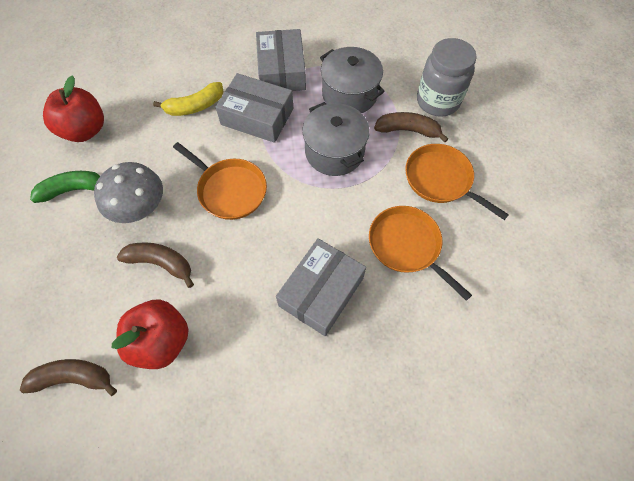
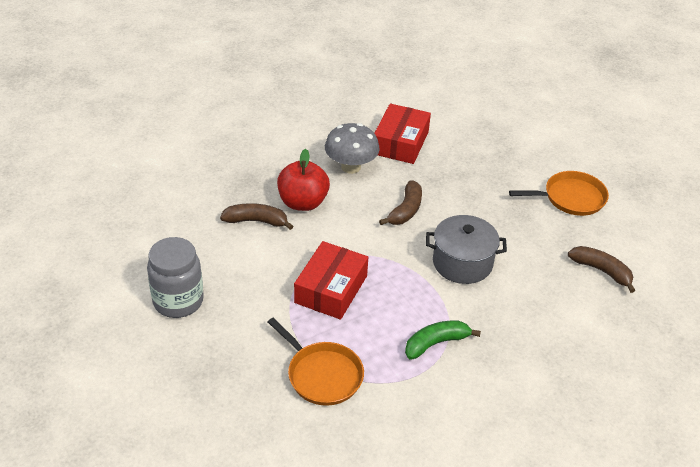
grey box: 3 -> 0
grey pot: 2 -> 1
orange pan: 3 -> 2
red apple: 2 -> 1
red box: 0 -> 2
yellow banana: 1 -> 0

